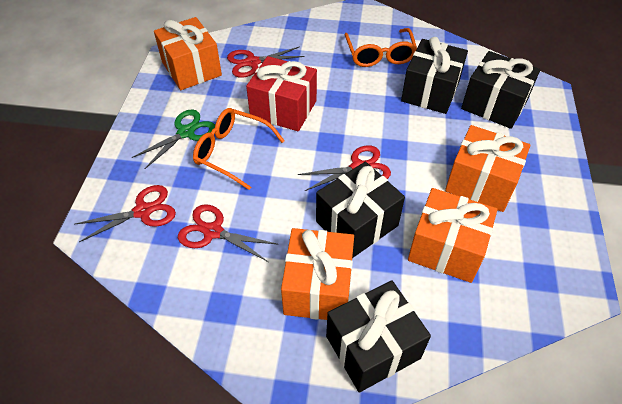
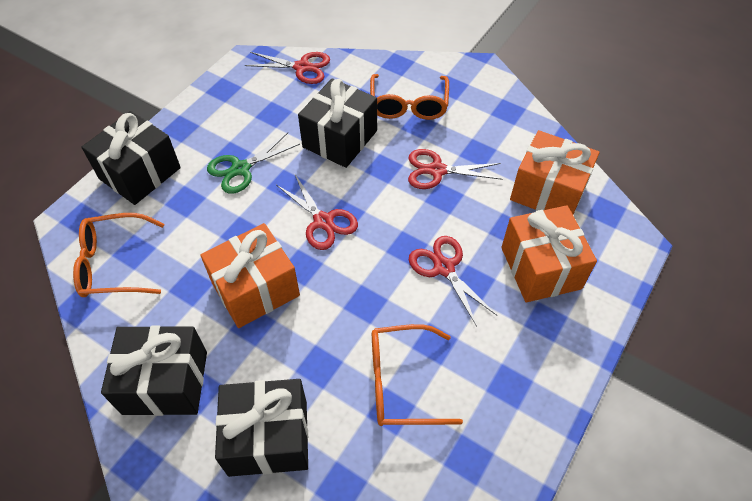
orange gift: 4 -> 3
orange glasses: 2 -> 3
red gift: 1 -> 0

